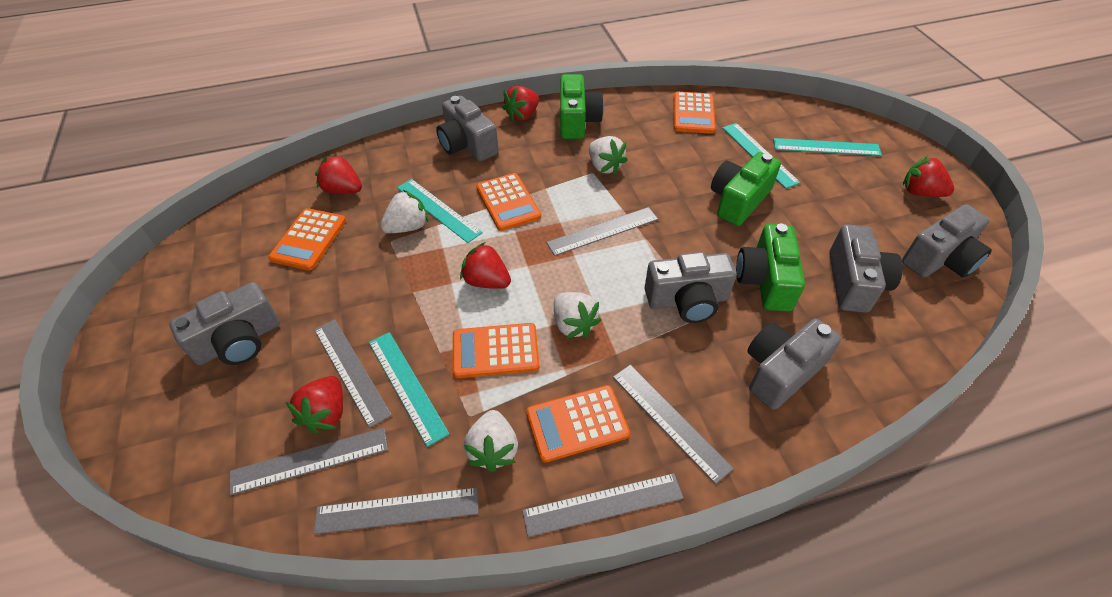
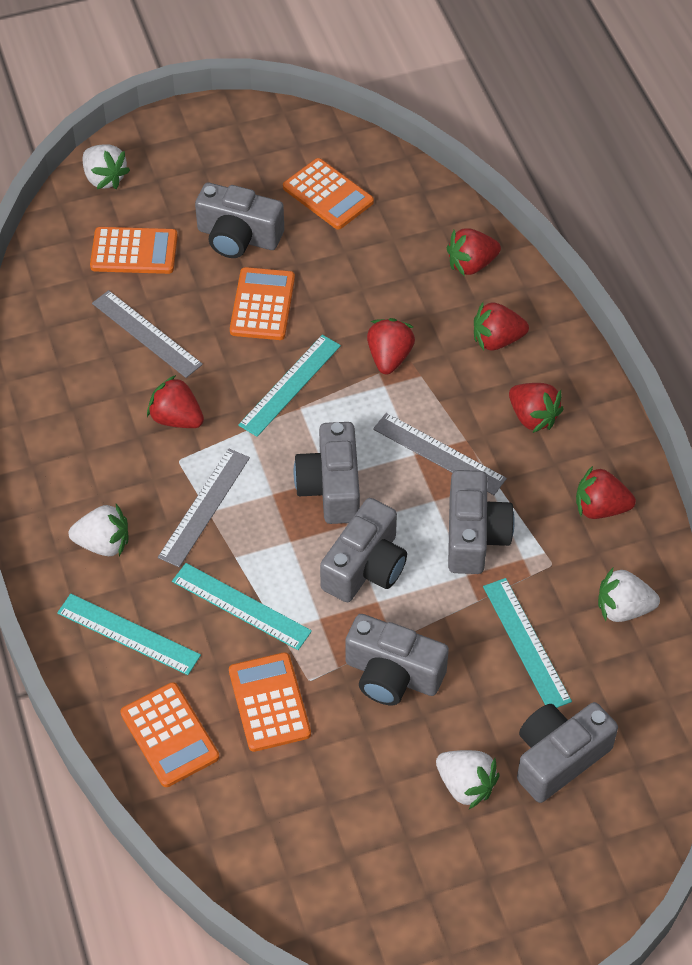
green camera: 3 -> 0
grey ruler: 6 -> 3
red strawberry: 5 -> 6

